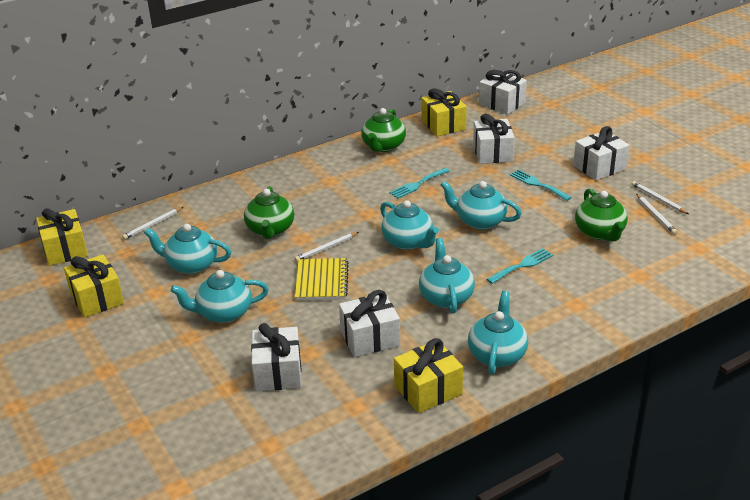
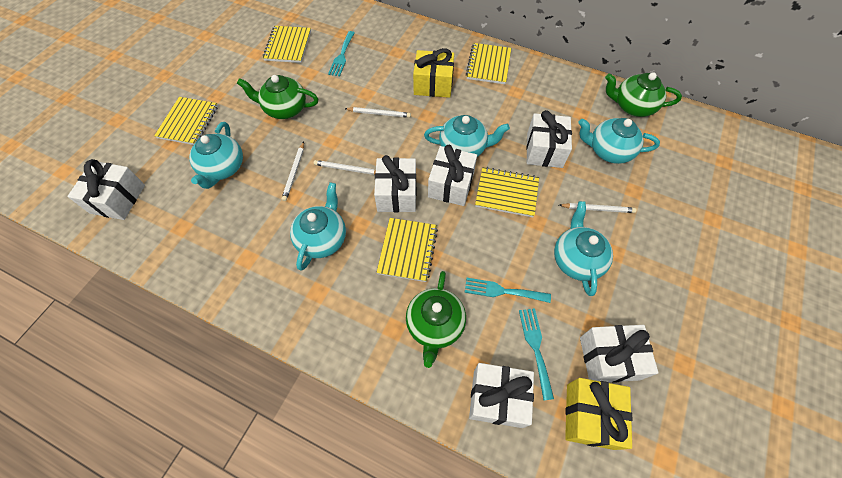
turquoise teapot: 6 -> 5
white gift: 5 -> 6
yellow gift: 4 -> 2
yellow notebook: 1 -> 5

